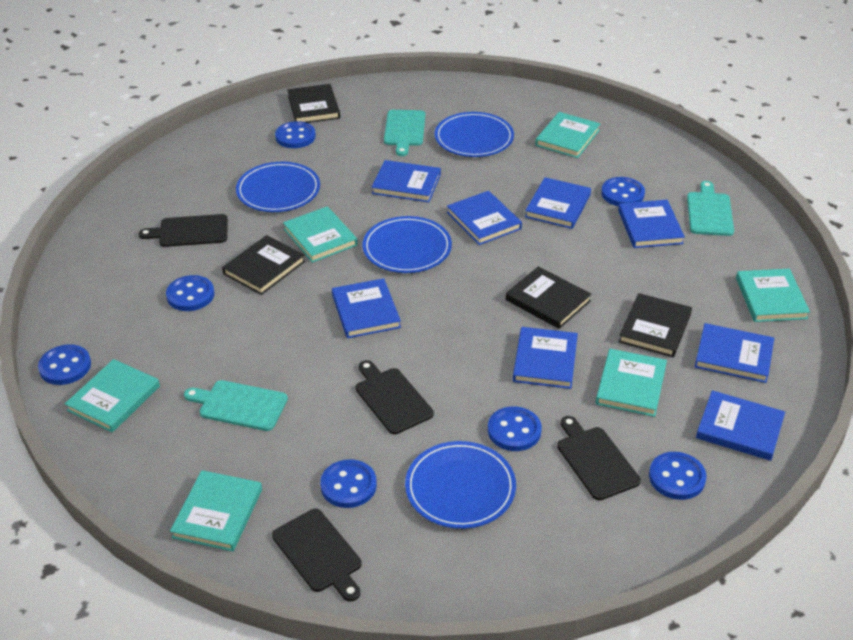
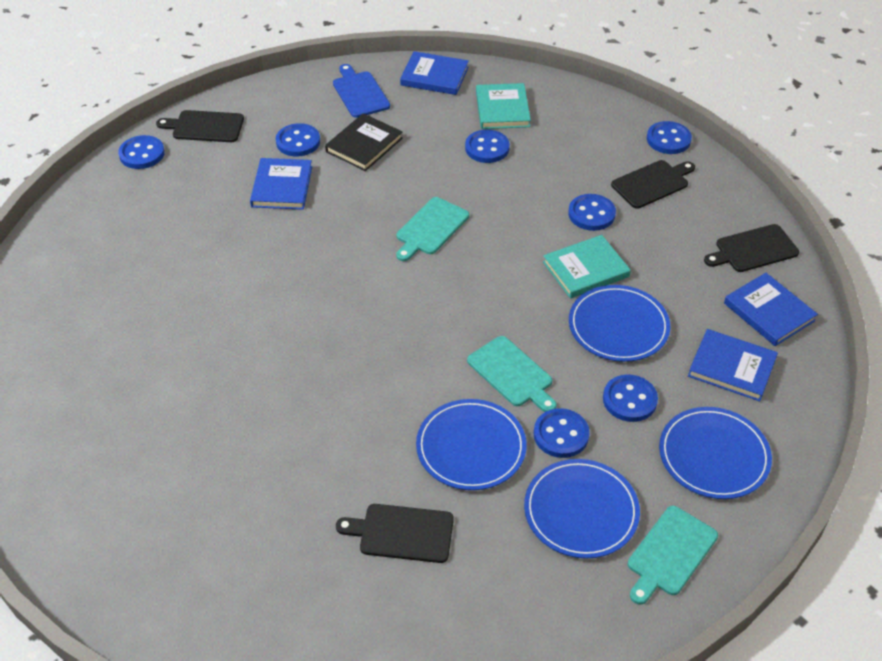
black book: 4 -> 1
blue book: 8 -> 4
blue cutting board: 0 -> 1
turquoise book: 6 -> 2

